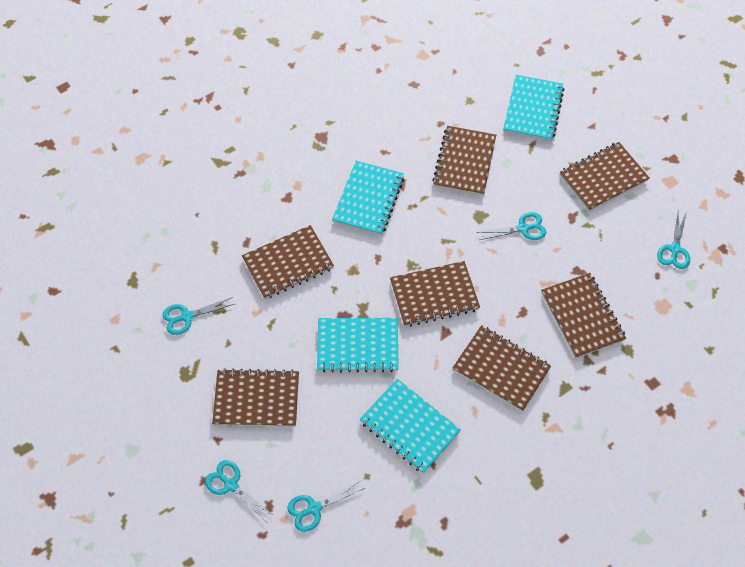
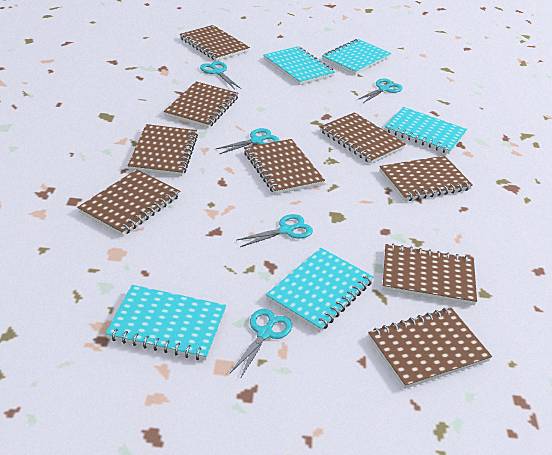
brown notebook: 7 -> 9
turquoise notebook: 4 -> 5

